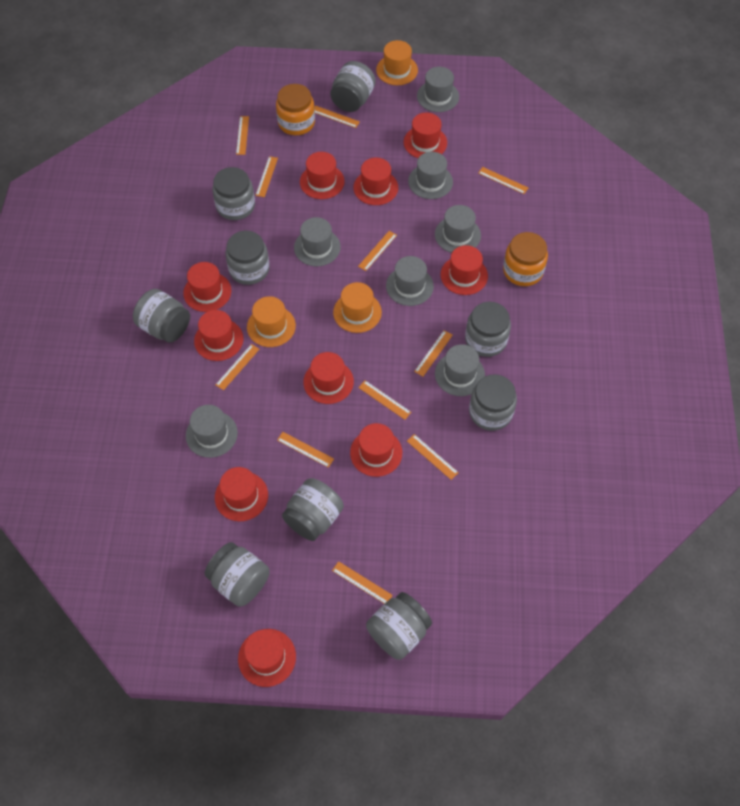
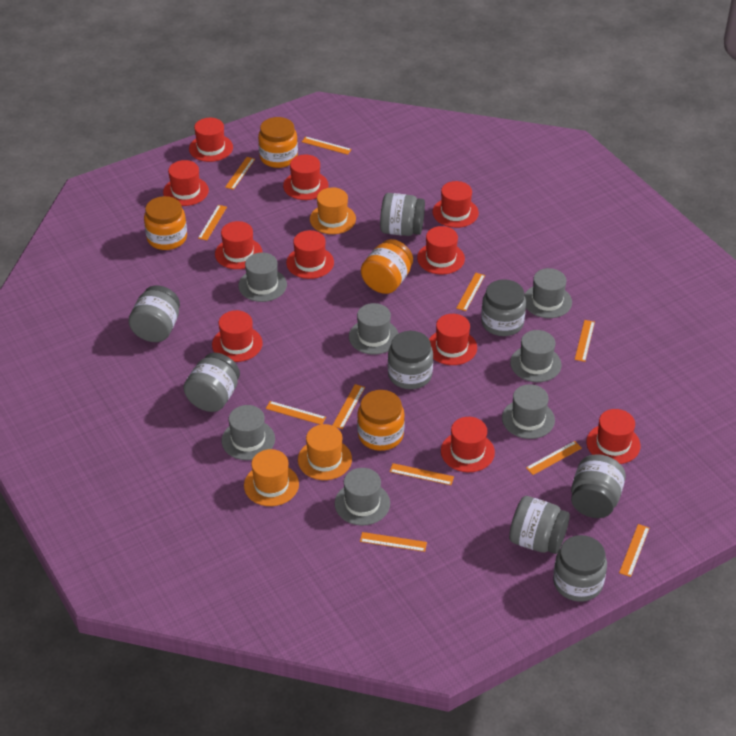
grey jar: 9 -> 8
orange jar: 2 -> 4
red hat: 10 -> 11

